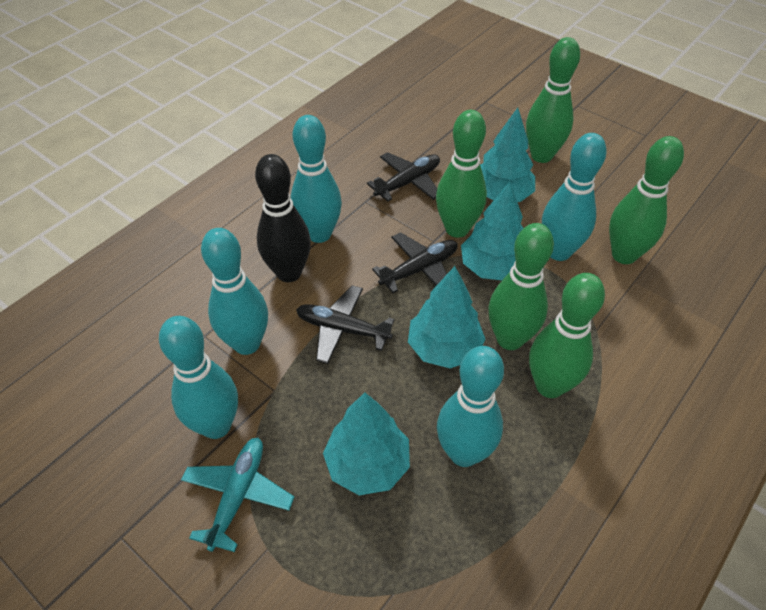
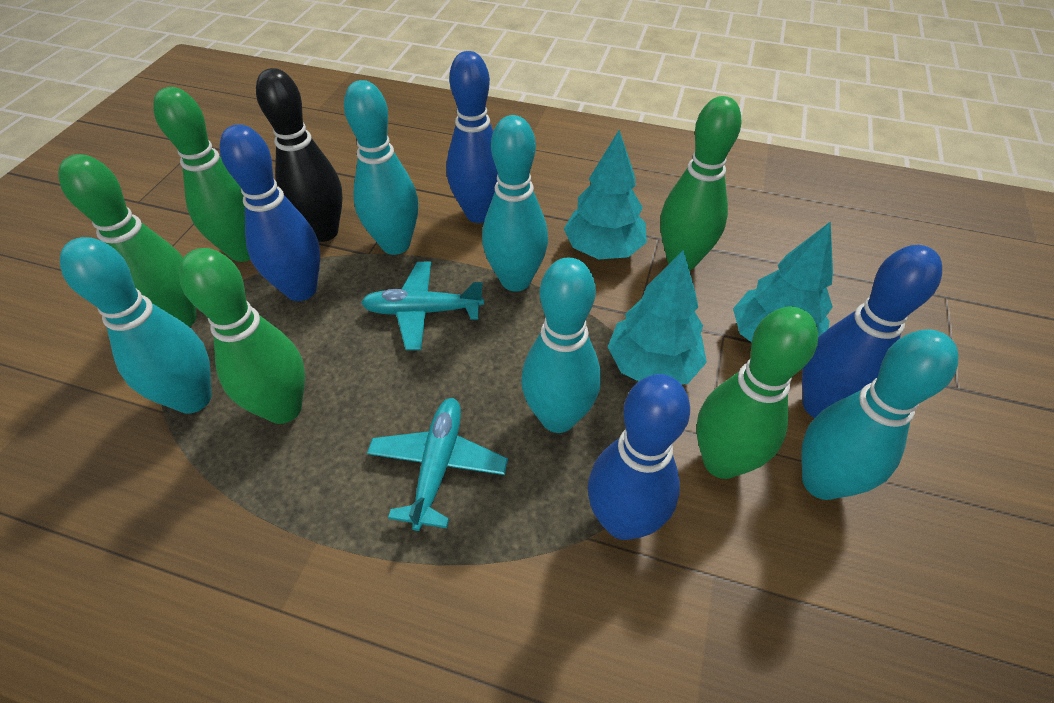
black plane: 3 -> 0
blue bowling pin: 0 -> 4
turquoise plane: 1 -> 2
turquoise tree: 4 -> 3

